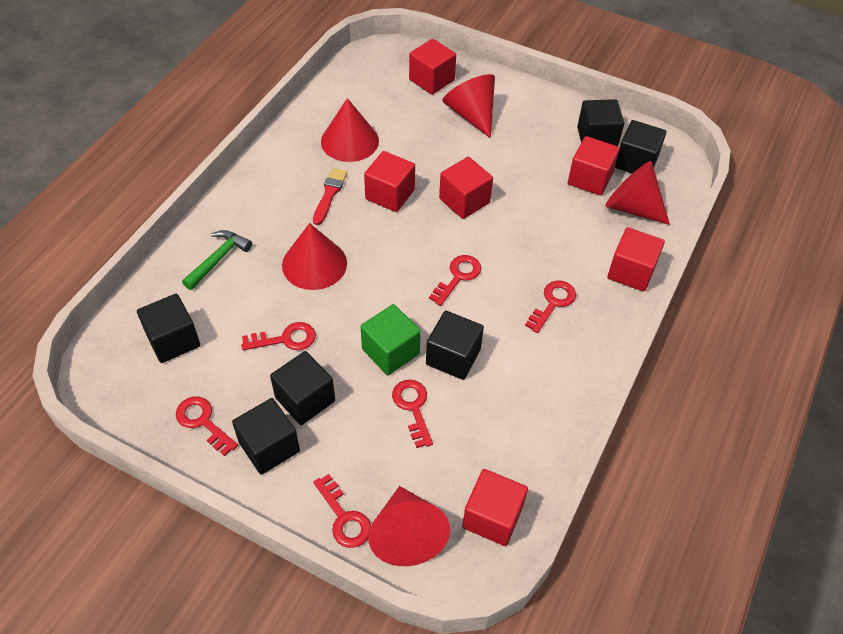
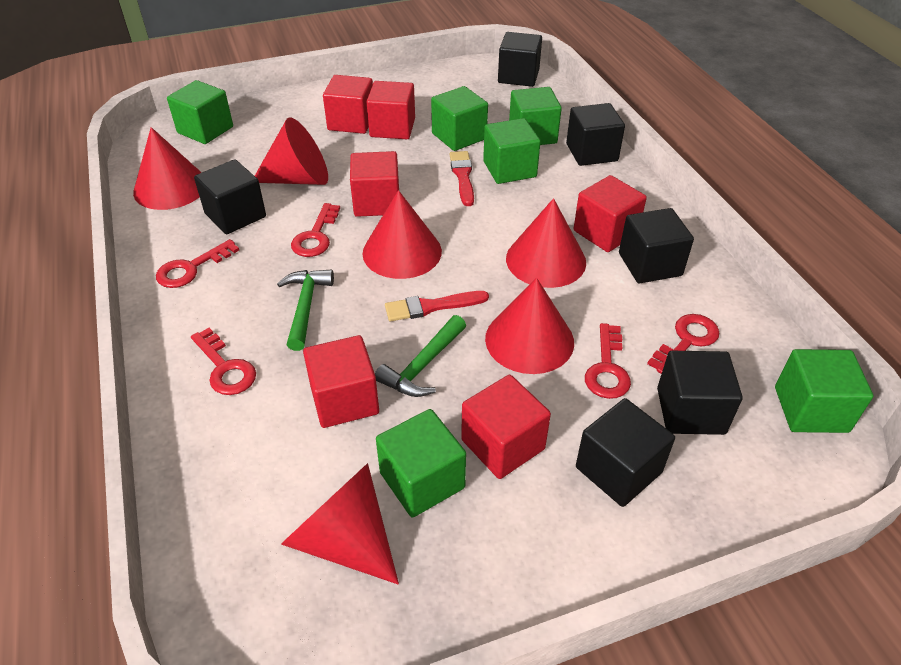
green cube: 1 -> 6
green hammer: 1 -> 2
red brush: 1 -> 2
red cone: 5 -> 6
red key: 6 -> 5

